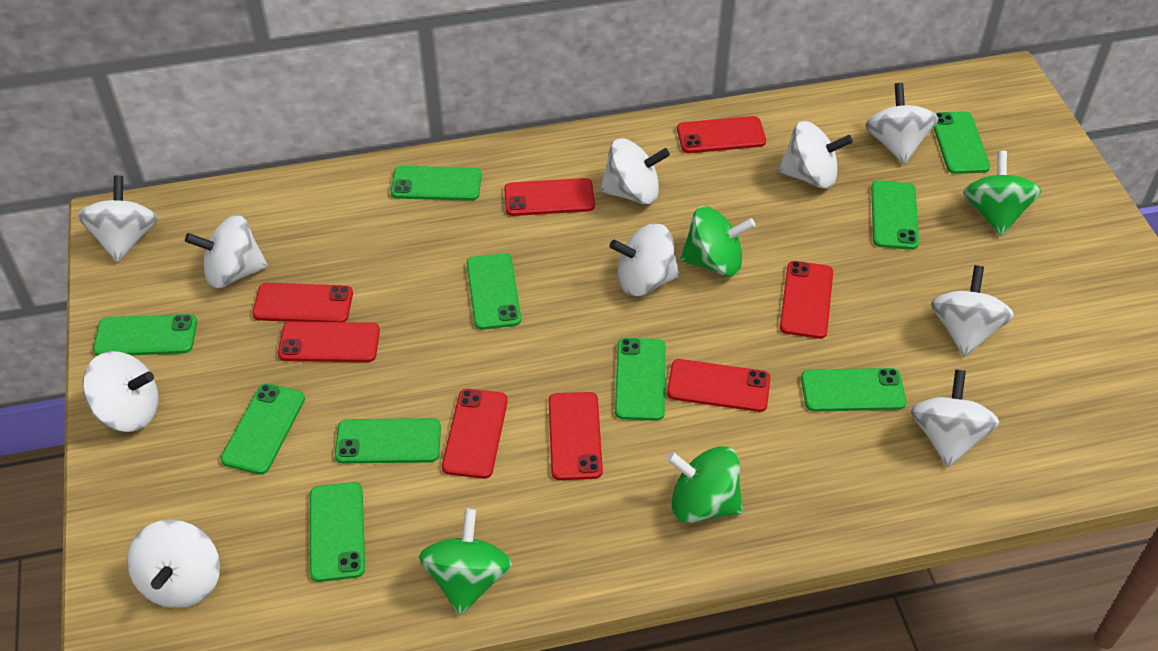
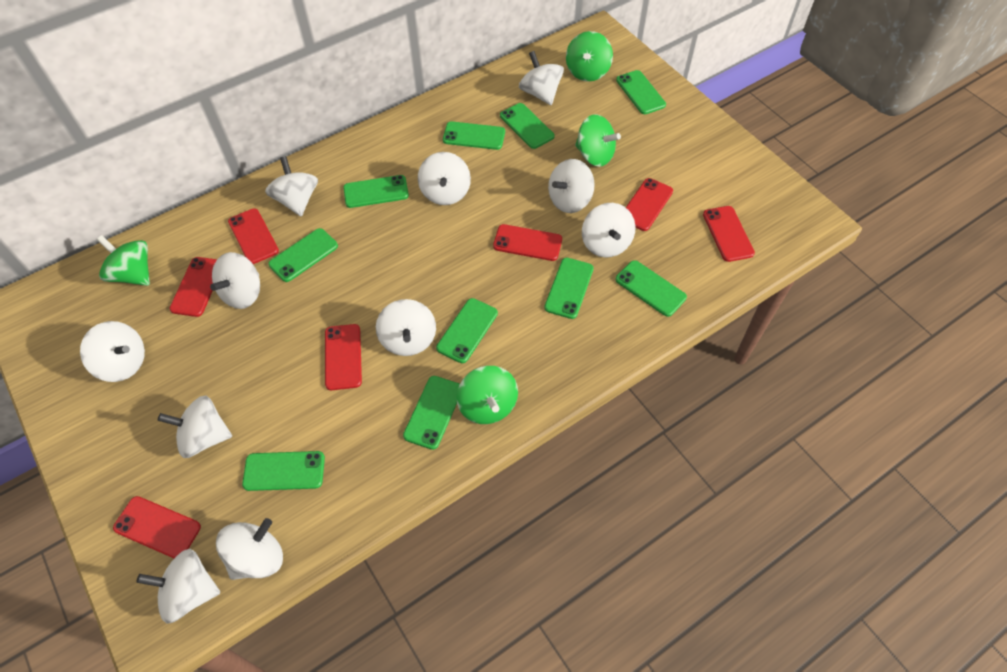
red phone: 8 -> 7
white spinning top: 10 -> 11

